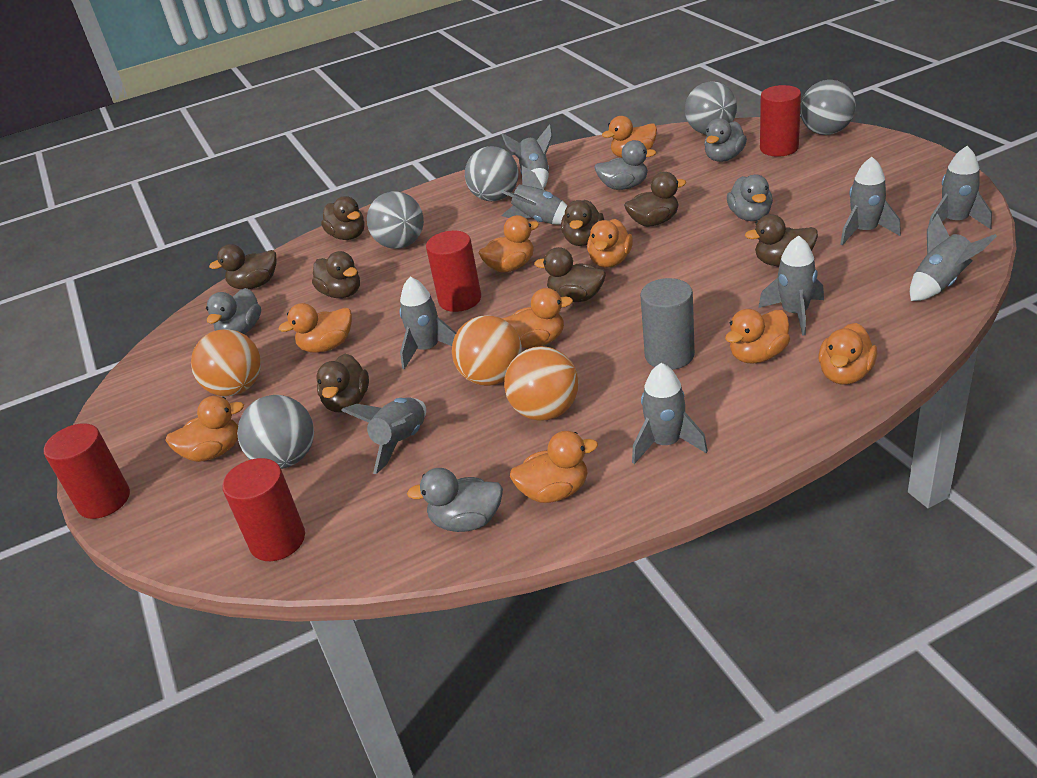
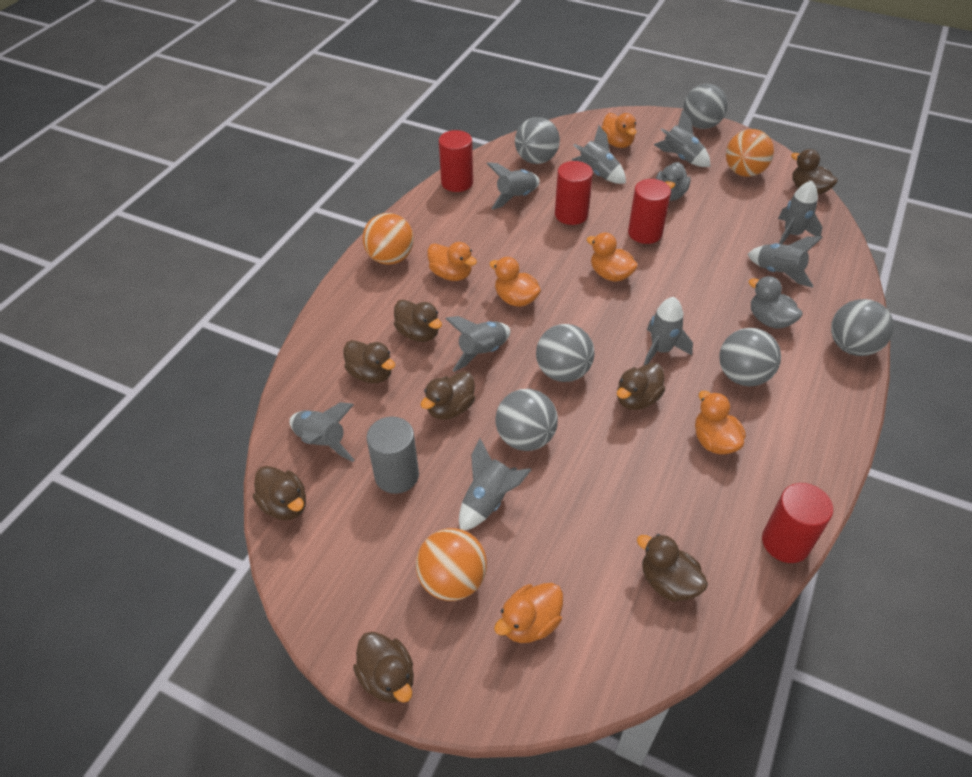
grey ball: 5 -> 6
grey duck: 5 -> 2
orange duck: 9 -> 6

